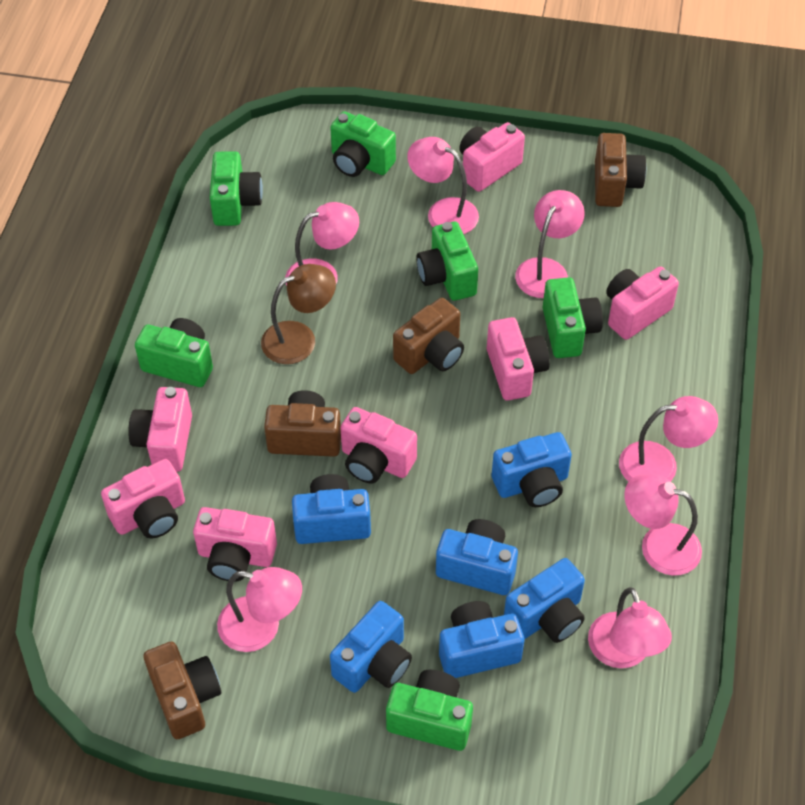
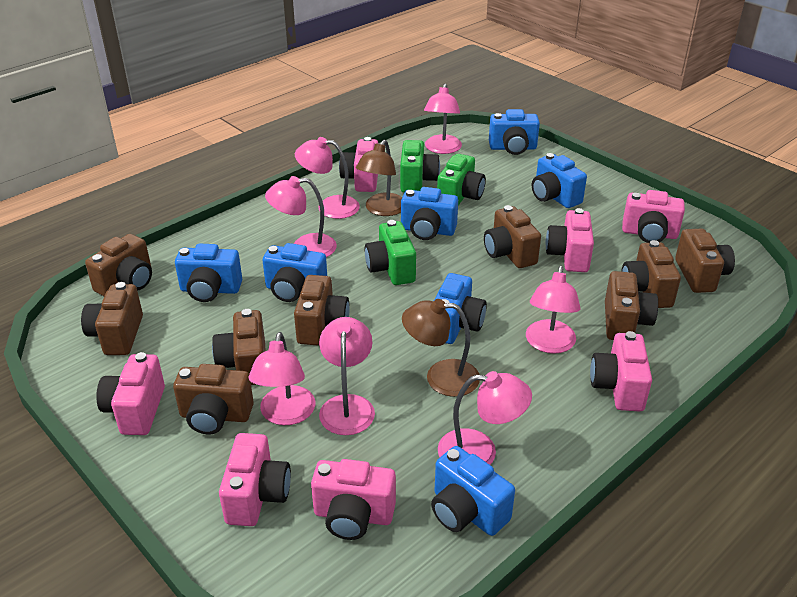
blue camera: 6 -> 7
brown camera: 4 -> 9
brown lamp: 1 -> 2
green camera: 6 -> 3

